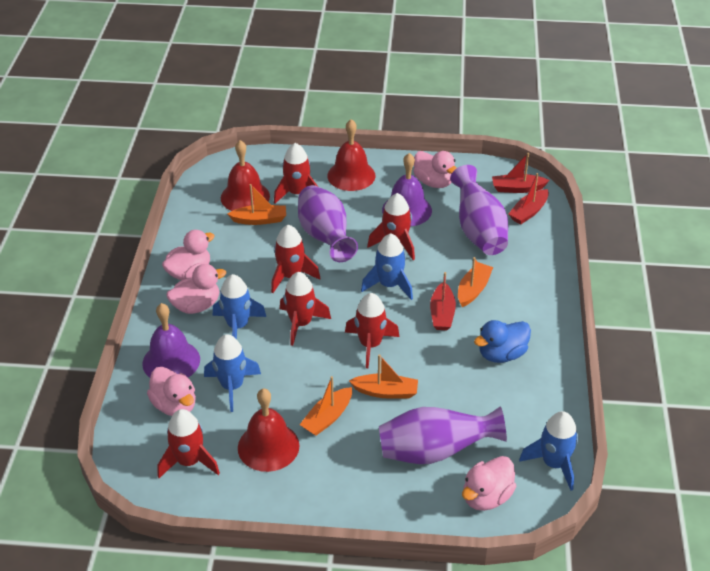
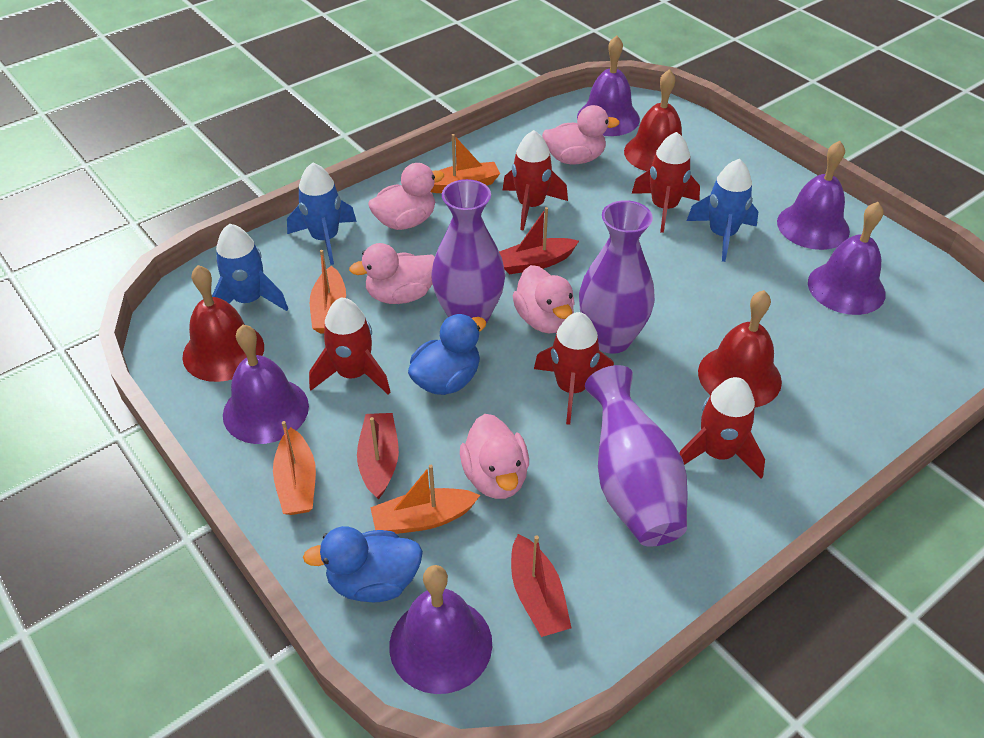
blue duck: 1 -> 2
blue rocket: 4 -> 3
purple bell: 2 -> 5
red rocket: 6 -> 5

